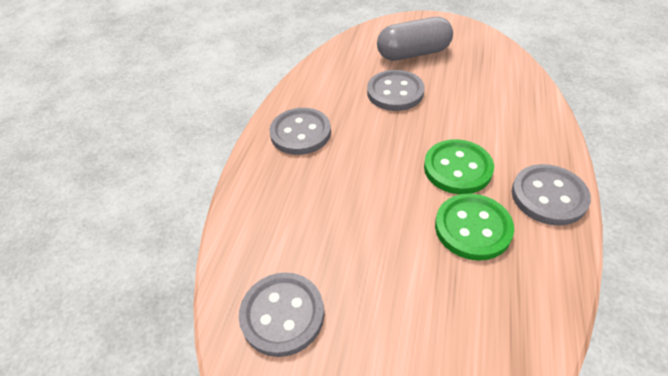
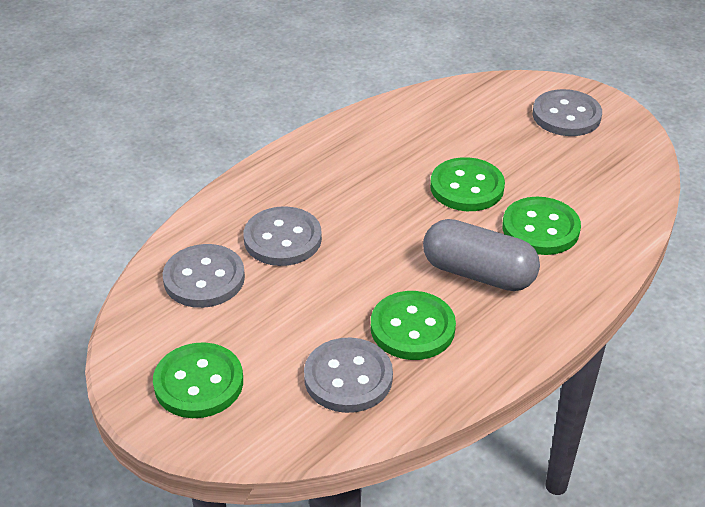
green button: 2 -> 4

